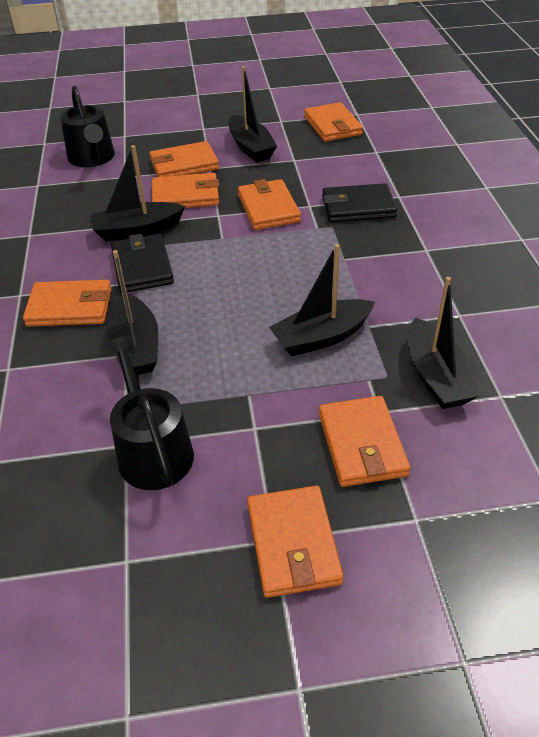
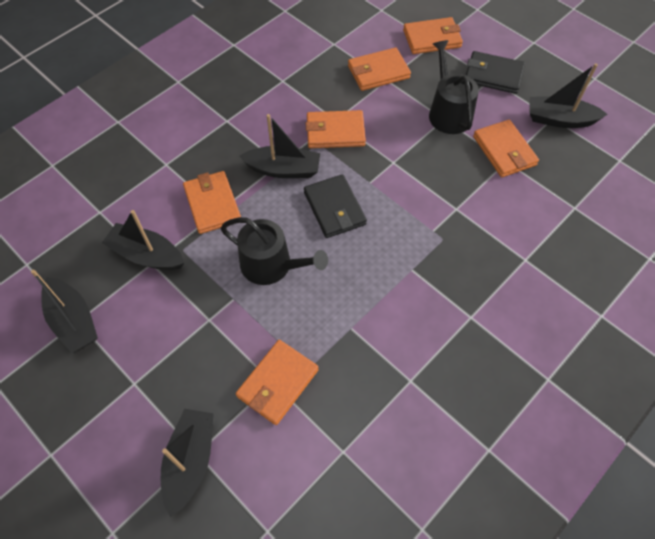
orange wallet: 7 -> 6

